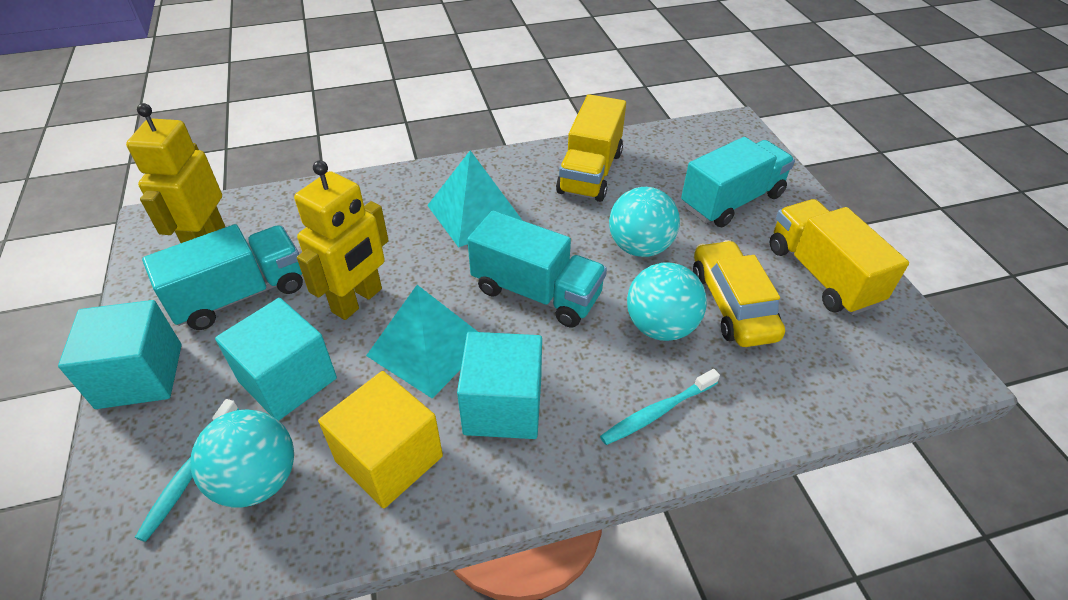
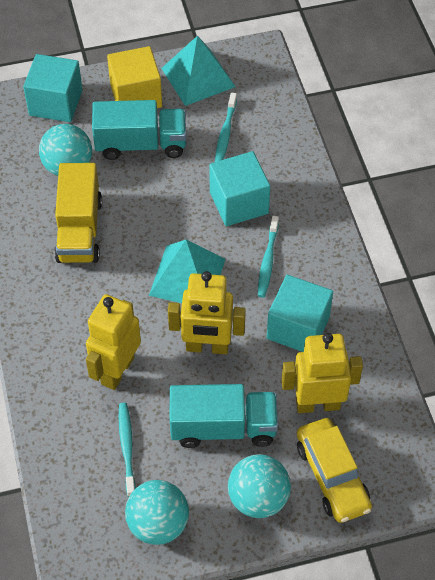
turquoise toothbrush: 2 -> 3
turquoise truck: 3 -> 2
yellow robot: 2 -> 3
yellow truck: 2 -> 1

